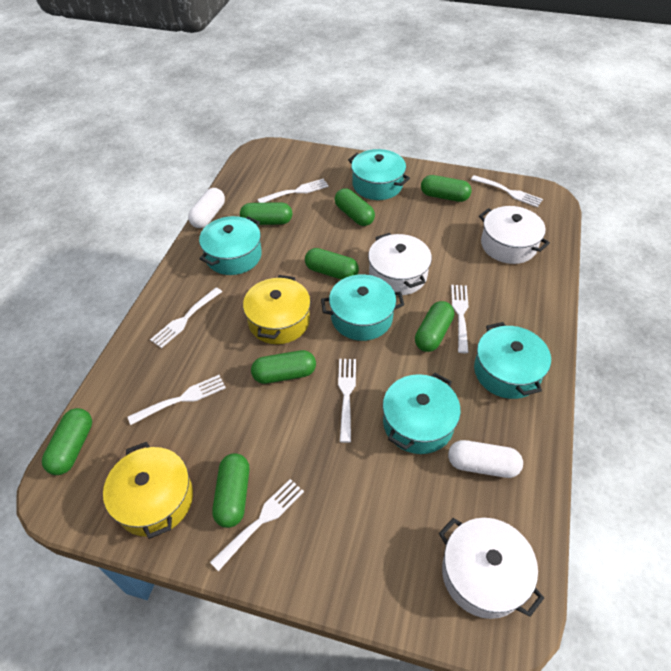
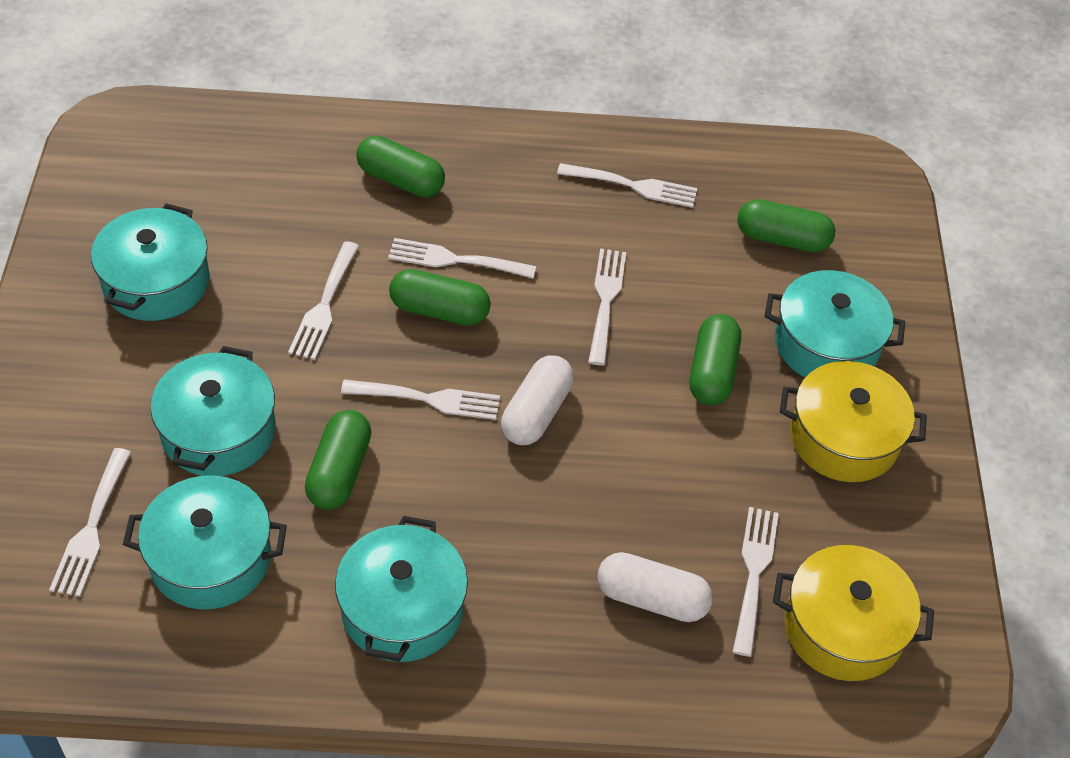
green capsule: 8 -> 5
white pot: 3 -> 0

